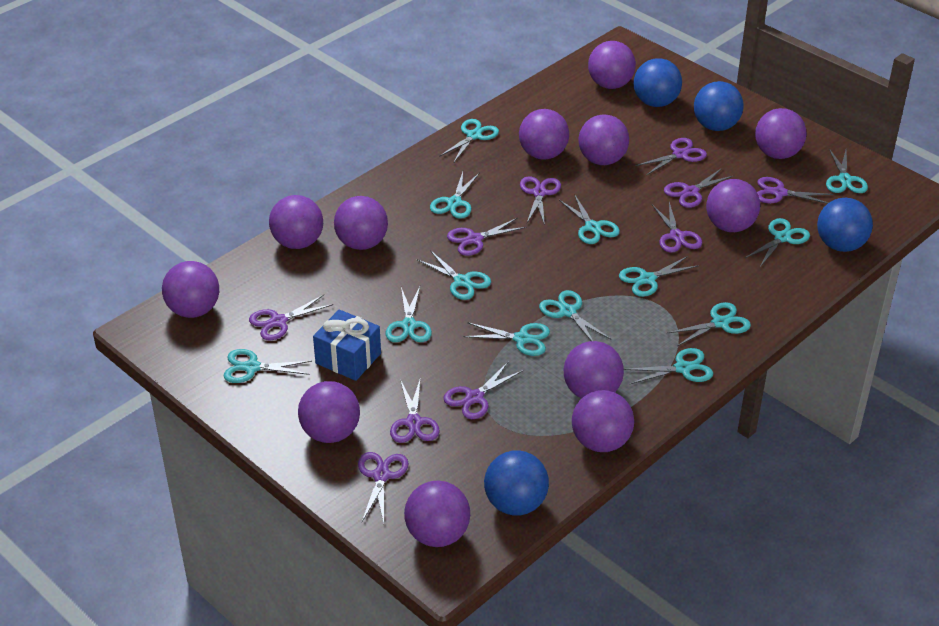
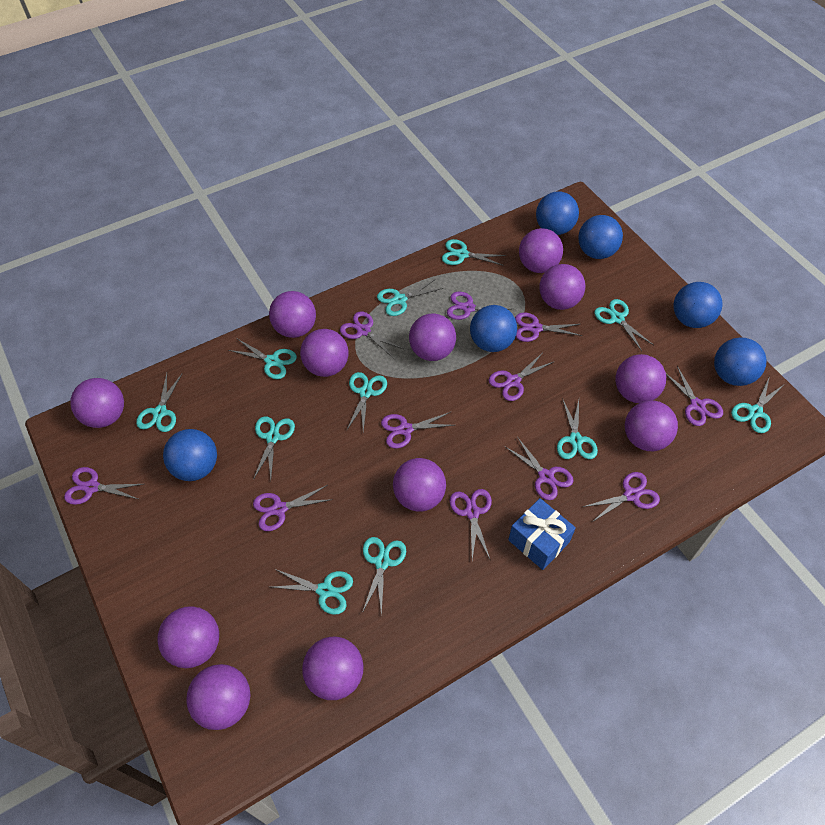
blue ball: 4 -> 6
purple scissors: 10 -> 11
turquoise scissors: 13 -> 11

